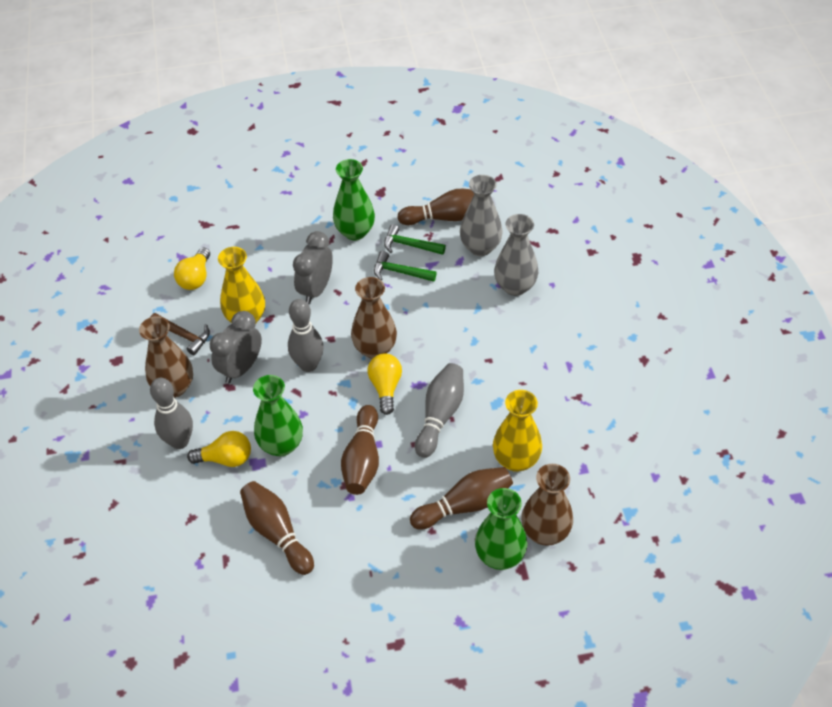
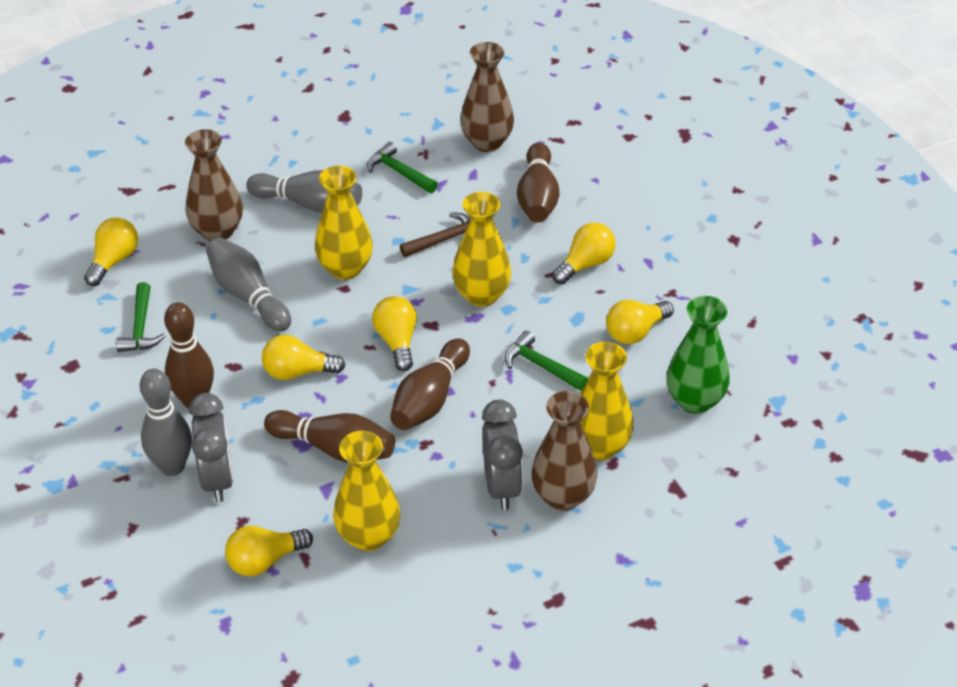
green hammer: 2 -> 3
green vase: 3 -> 1
grey vase: 2 -> 0
yellow light bulb: 3 -> 6
yellow vase: 2 -> 4

